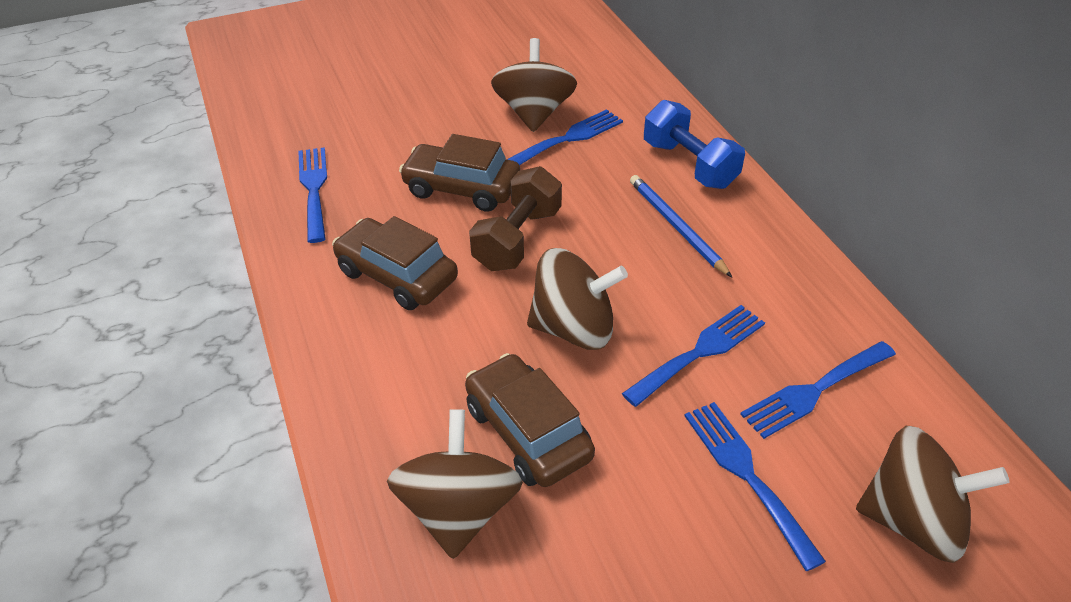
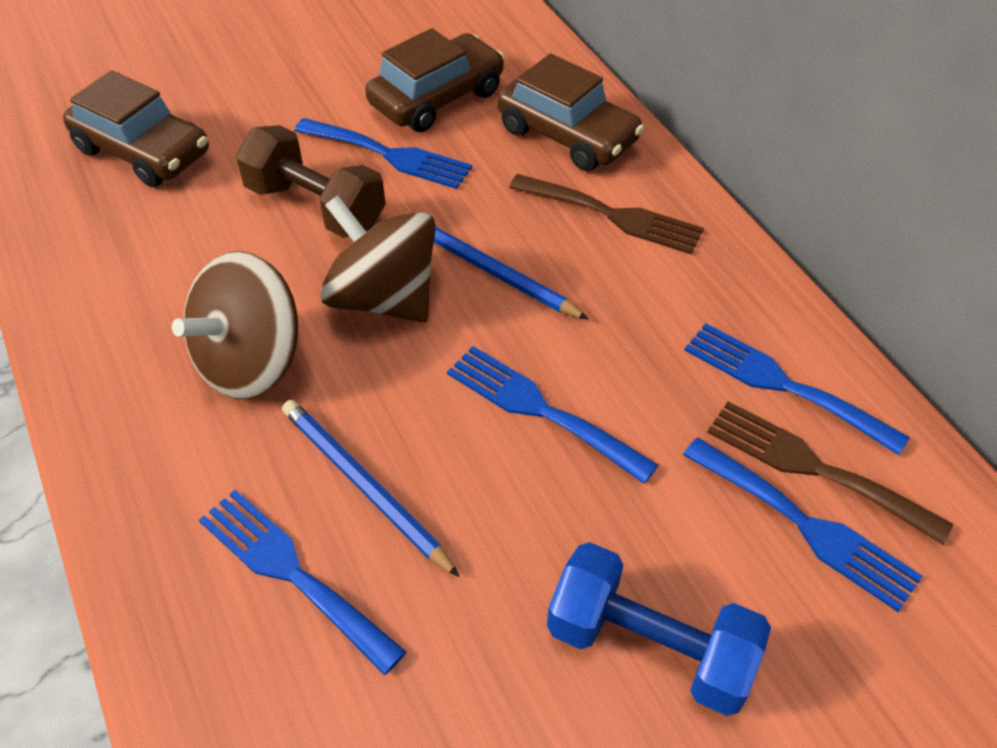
blue pencil: 1 -> 2
brown fork: 0 -> 2
brown spinning top: 4 -> 2

